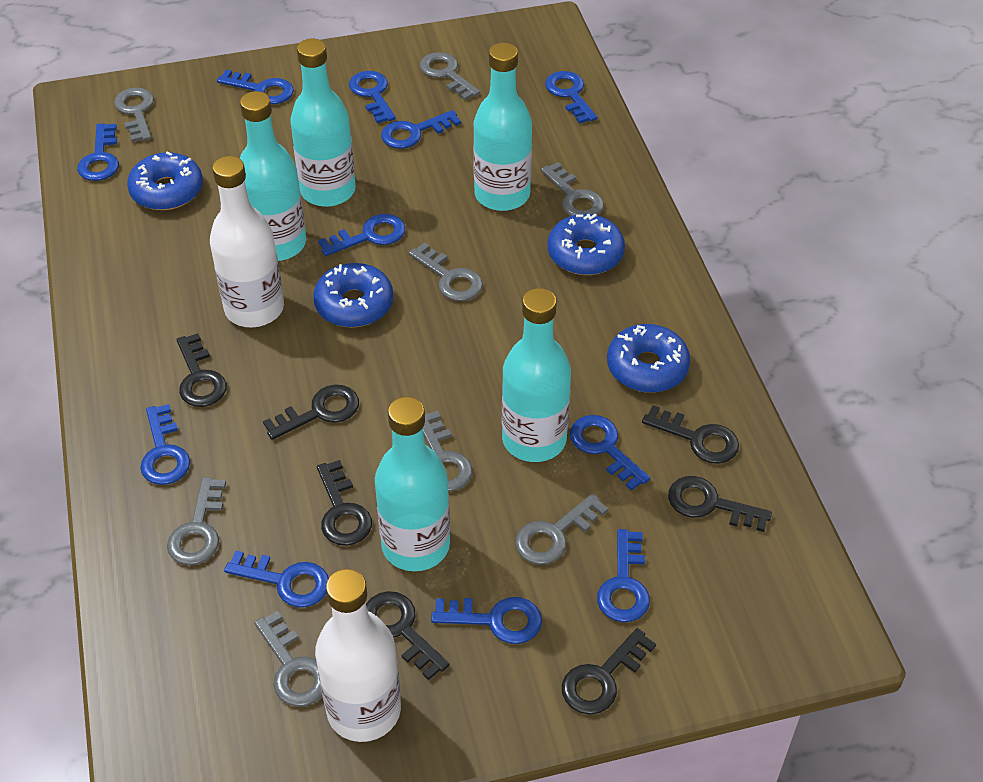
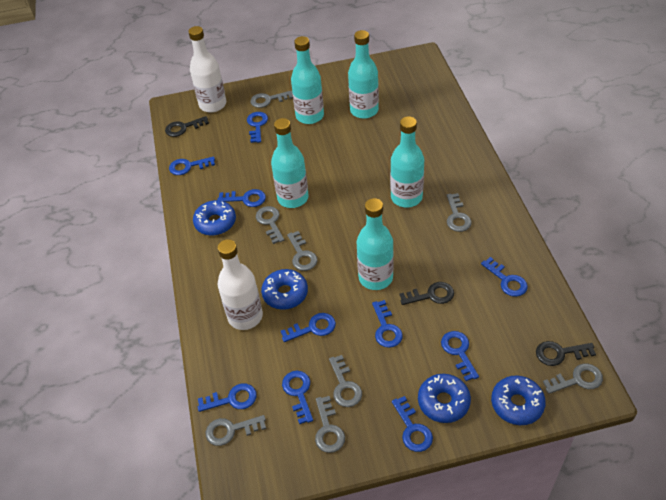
black key: 7 -> 3
blue key: 11 -> 10

